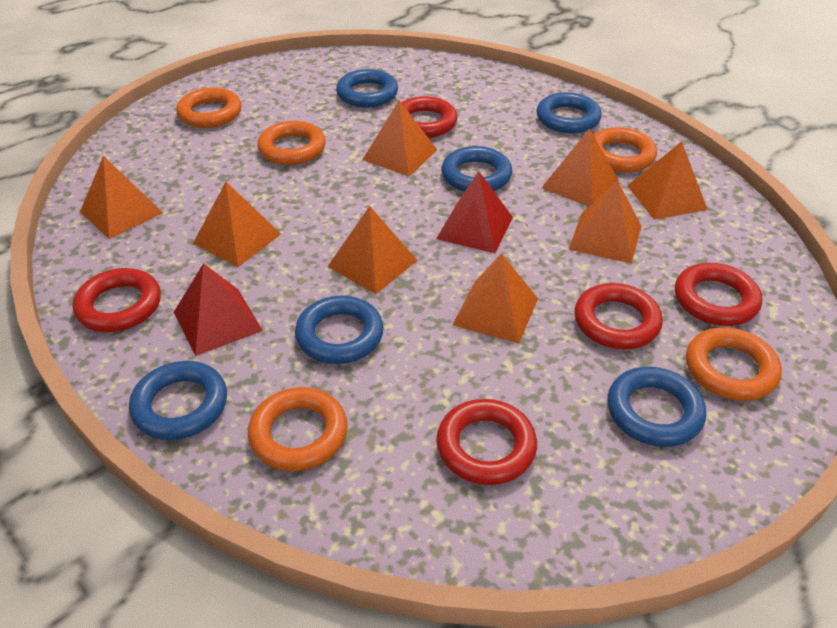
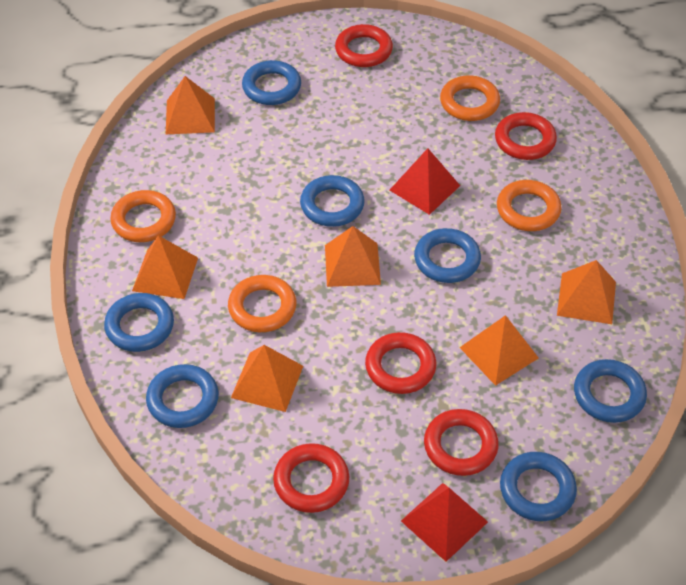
blue ring: 6 -> 7
orange pyramid: 8 -> 6
orange ring: 5 -> 4

